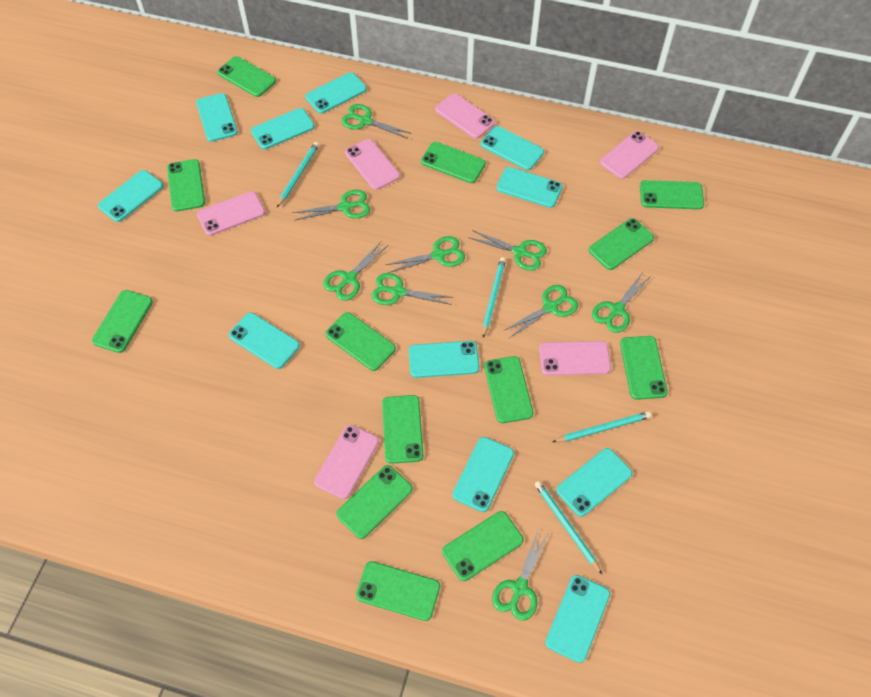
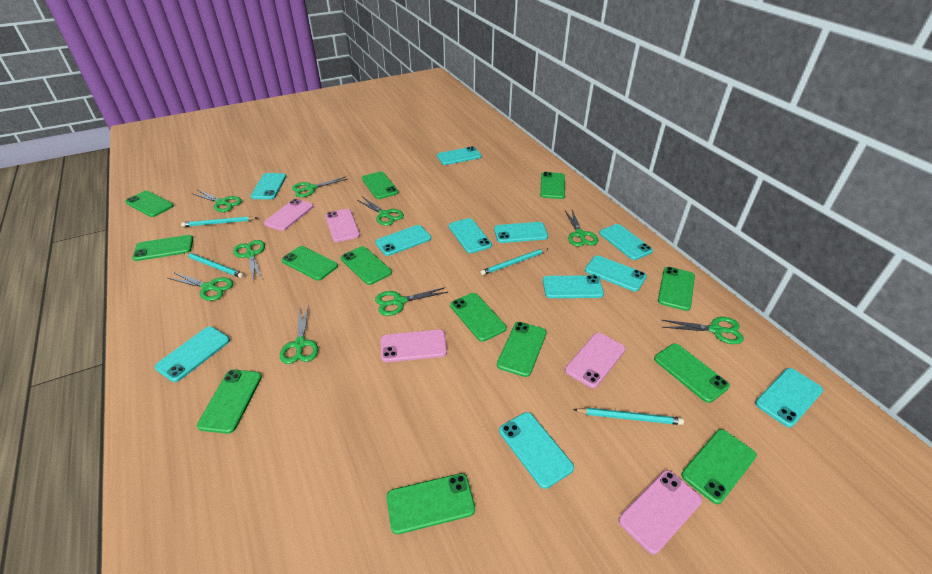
pink phone: 6 -> 5

